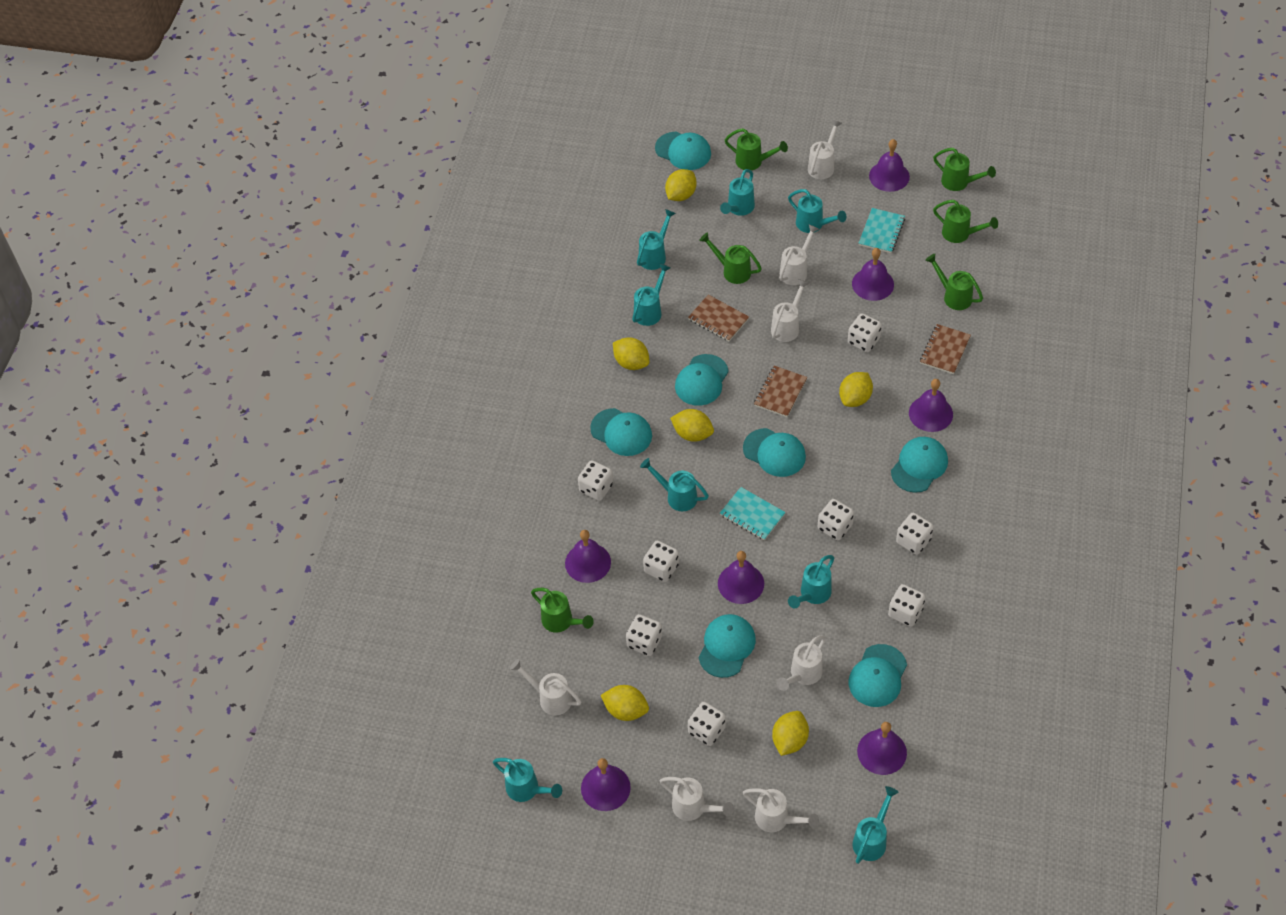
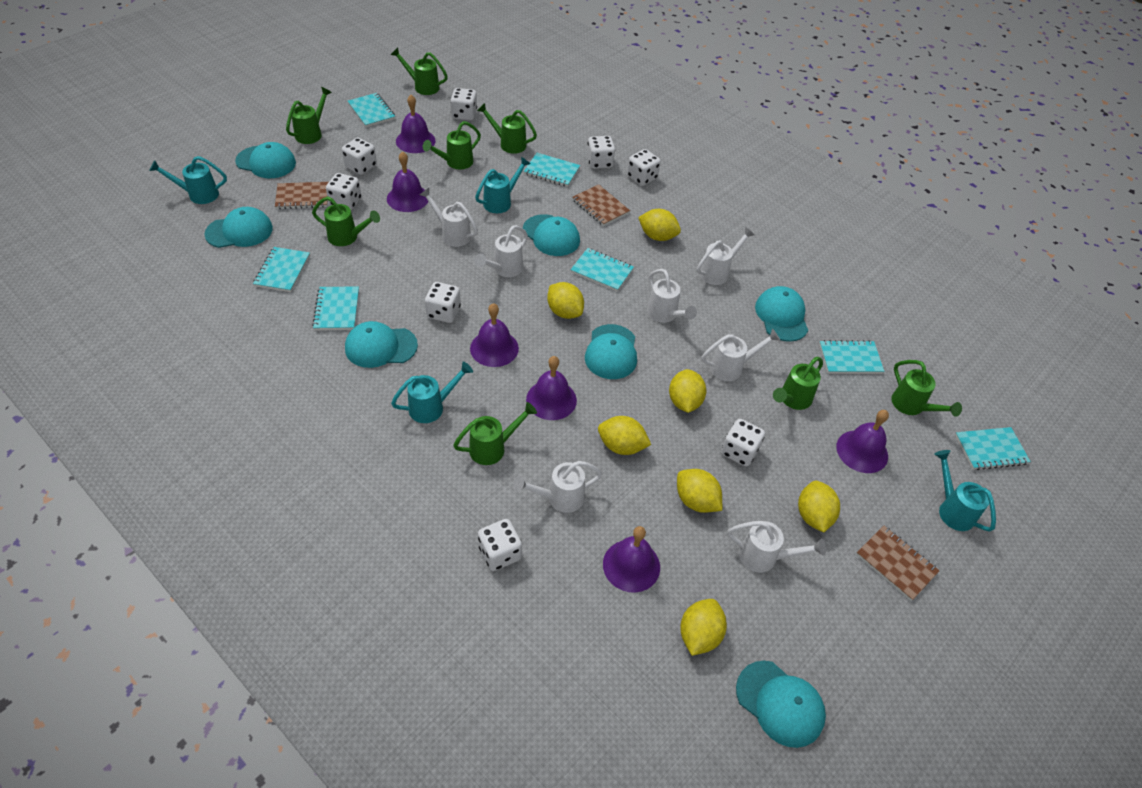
green watering can: 6 -> 8
purple bell: 7 -> 6
turquoise notebook: 2 -> 7
turquoise watering can: 8 -> 4
yellow lemon: 6 -> 7

